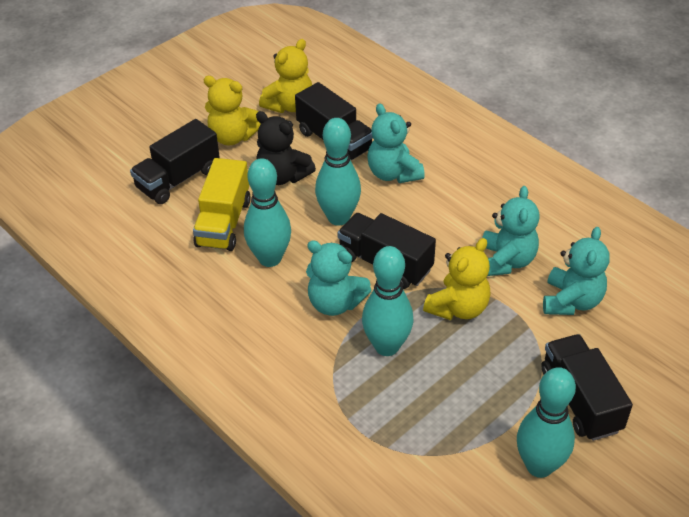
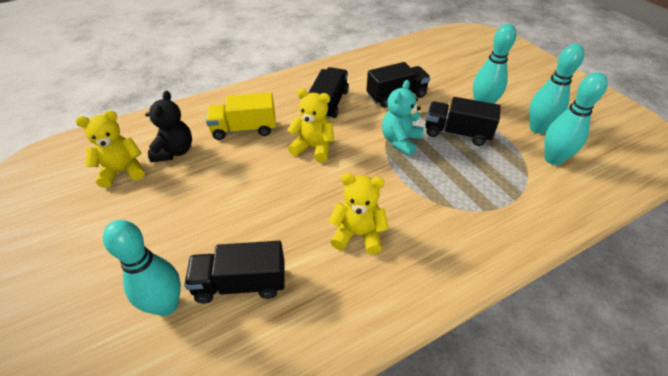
turquoise teddy bear: 4 -> 1

